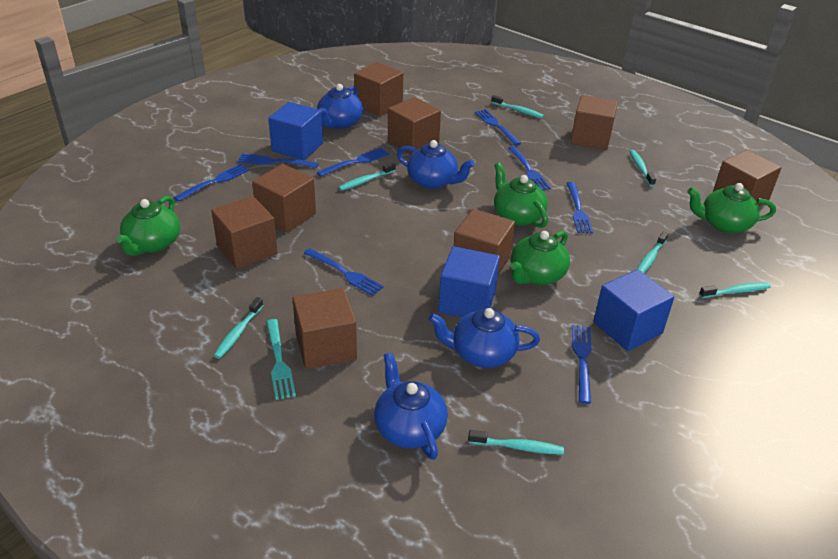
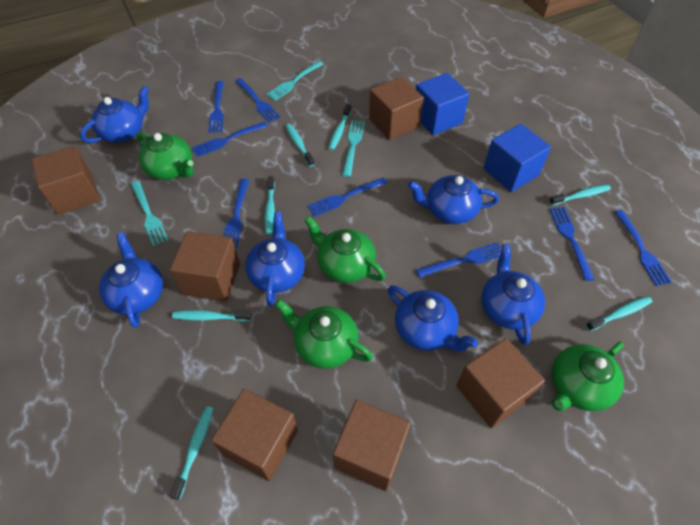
blue cube: 3 -> 2
blue teapot: 4 -> 6
brown cube: 8 -> 6
turquoise fork: 1 -> 3

